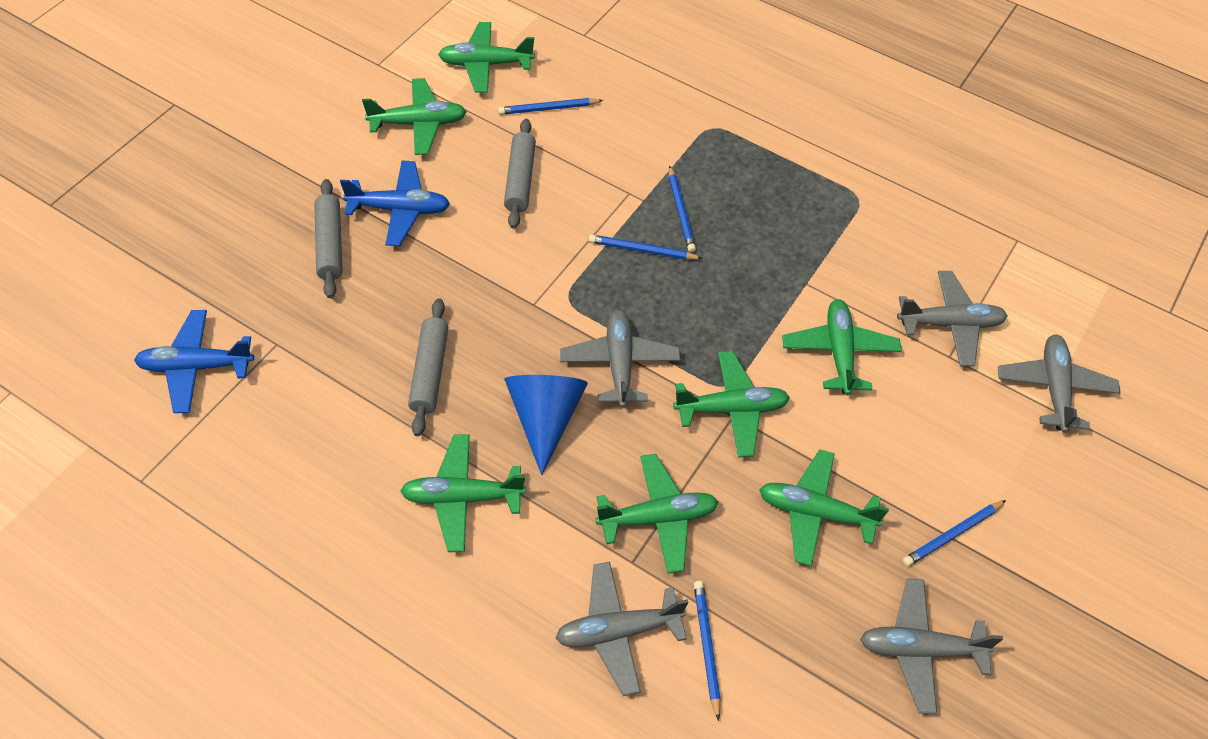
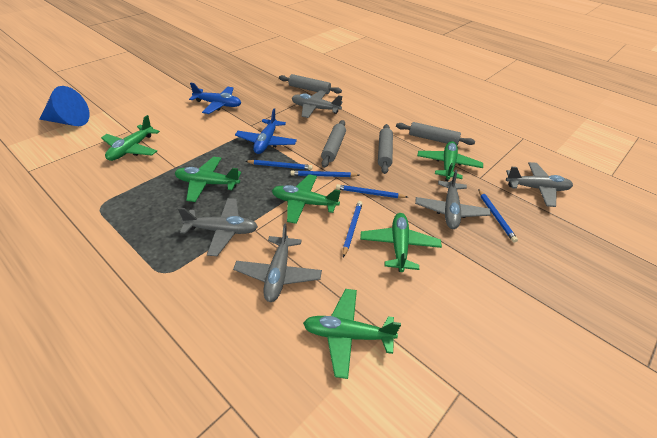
green plane: 7 -> 6
grey rolling pin: 3 -> 4

